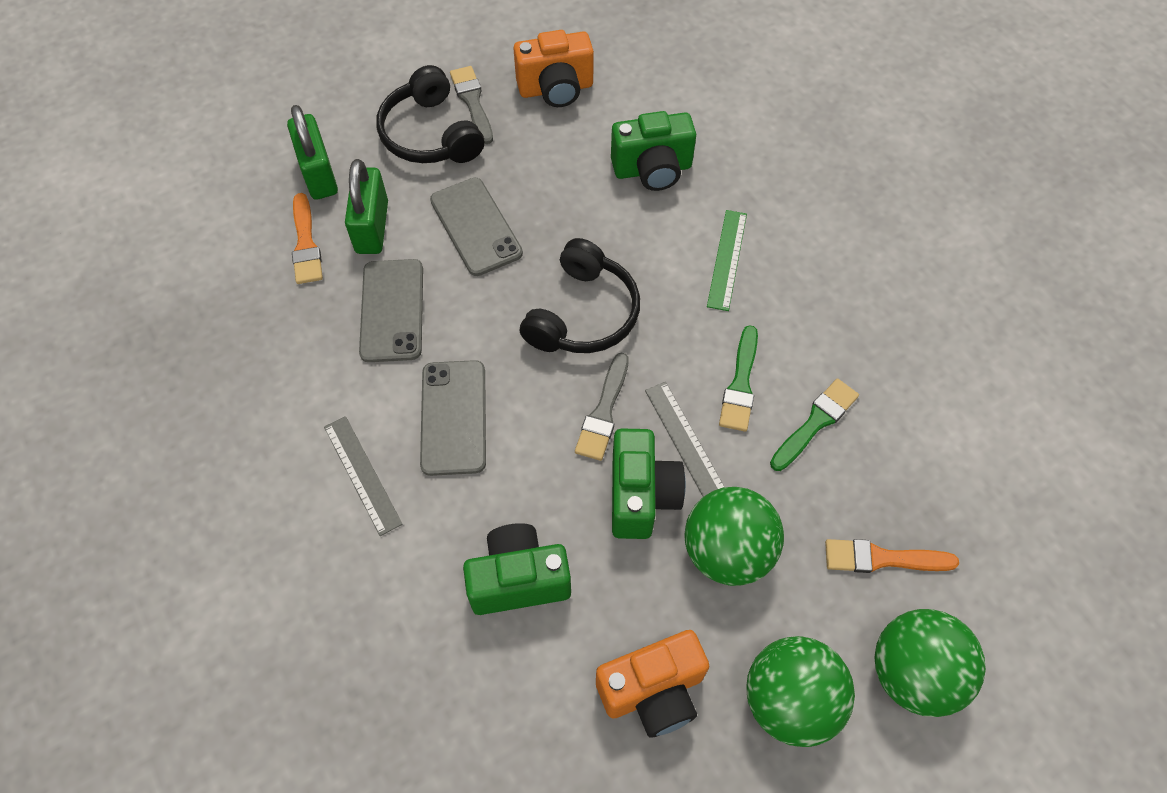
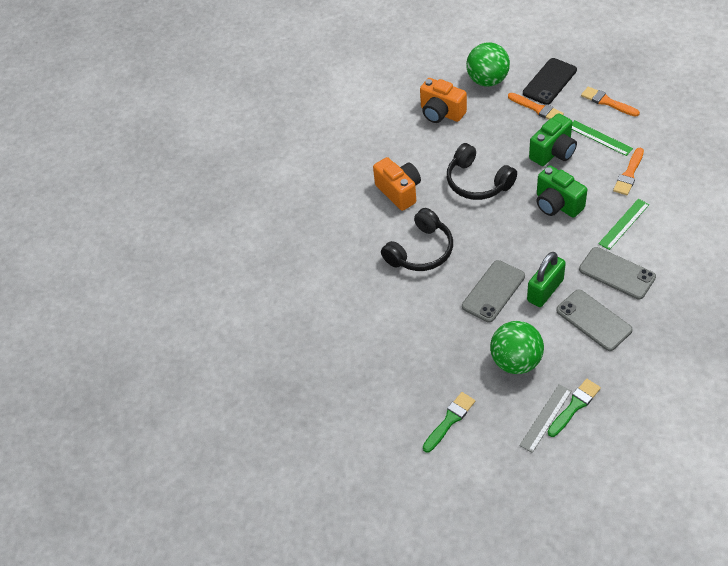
black phone: 0 -> 1
green ball: 3 -> 2
green camera: 3 -> 2
green padlock: 2 -> 1
green ruler: 1 -> 2
grey brush: 2 -> 0
grey ruler: 2 -> 1
orange brush: 2 -> 3

